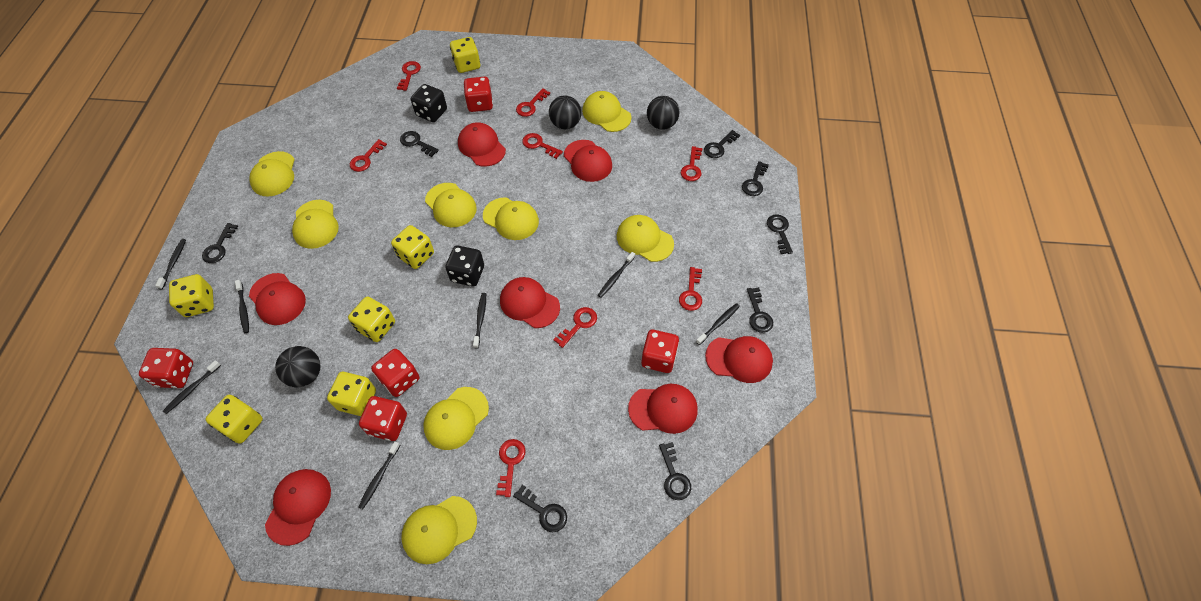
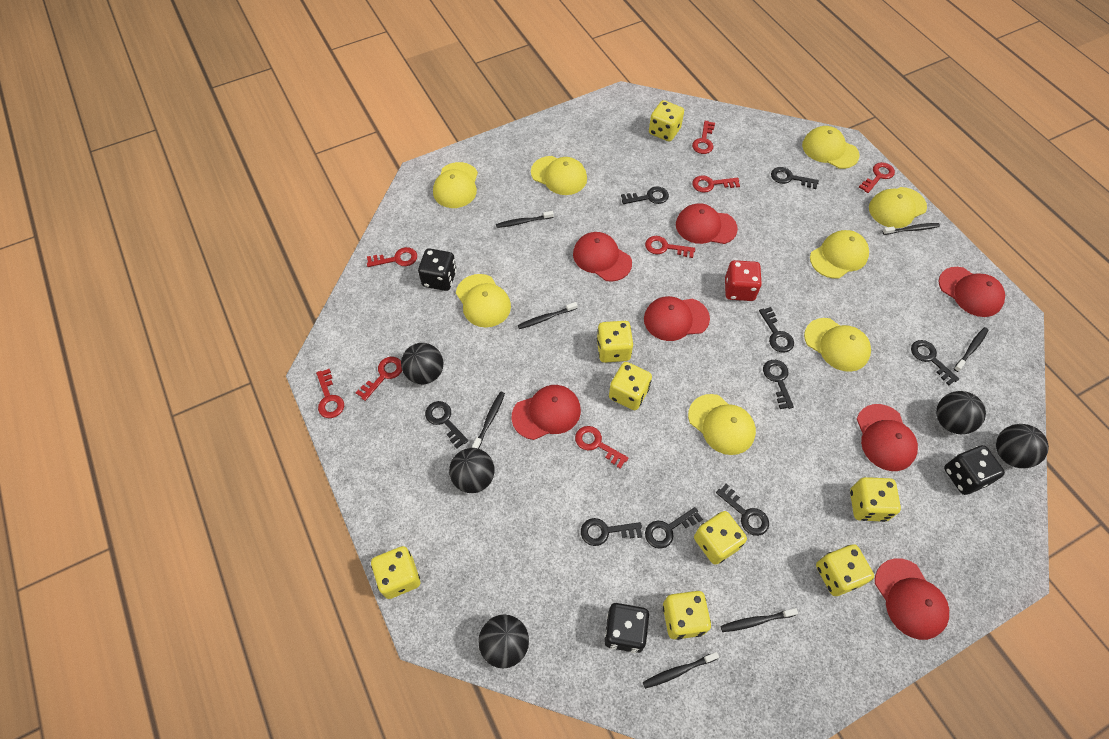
black ball: 3 -> 5
black dice: 2 -> 3
black key: 8 -> 9
red dice: 5 -> 1
yellow dice: 6 -> 8

